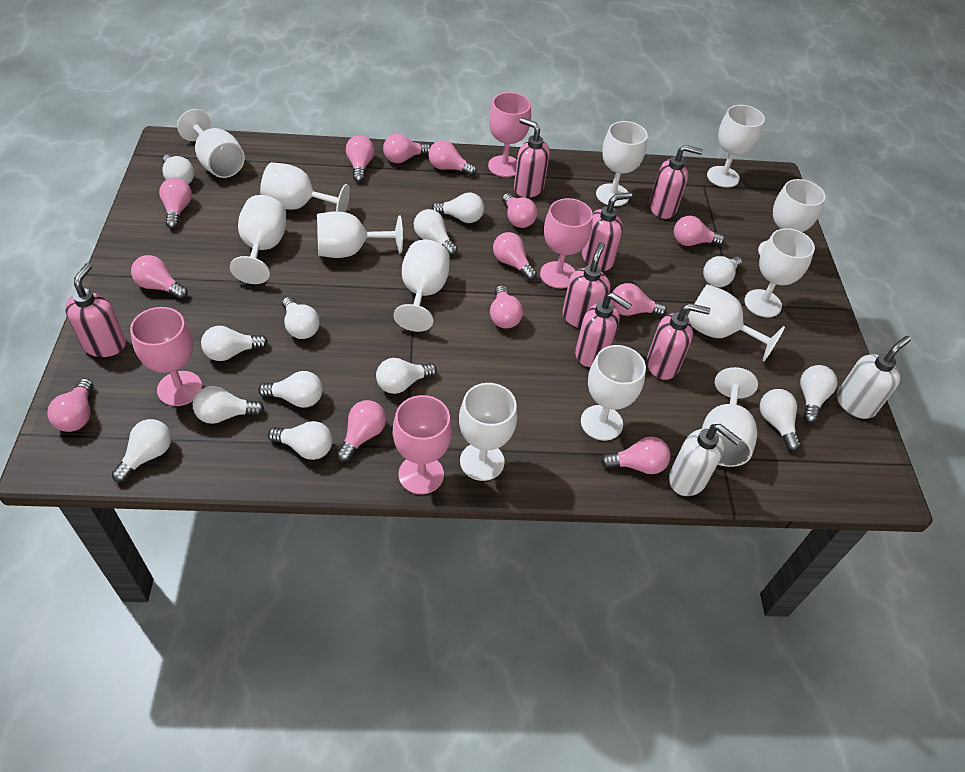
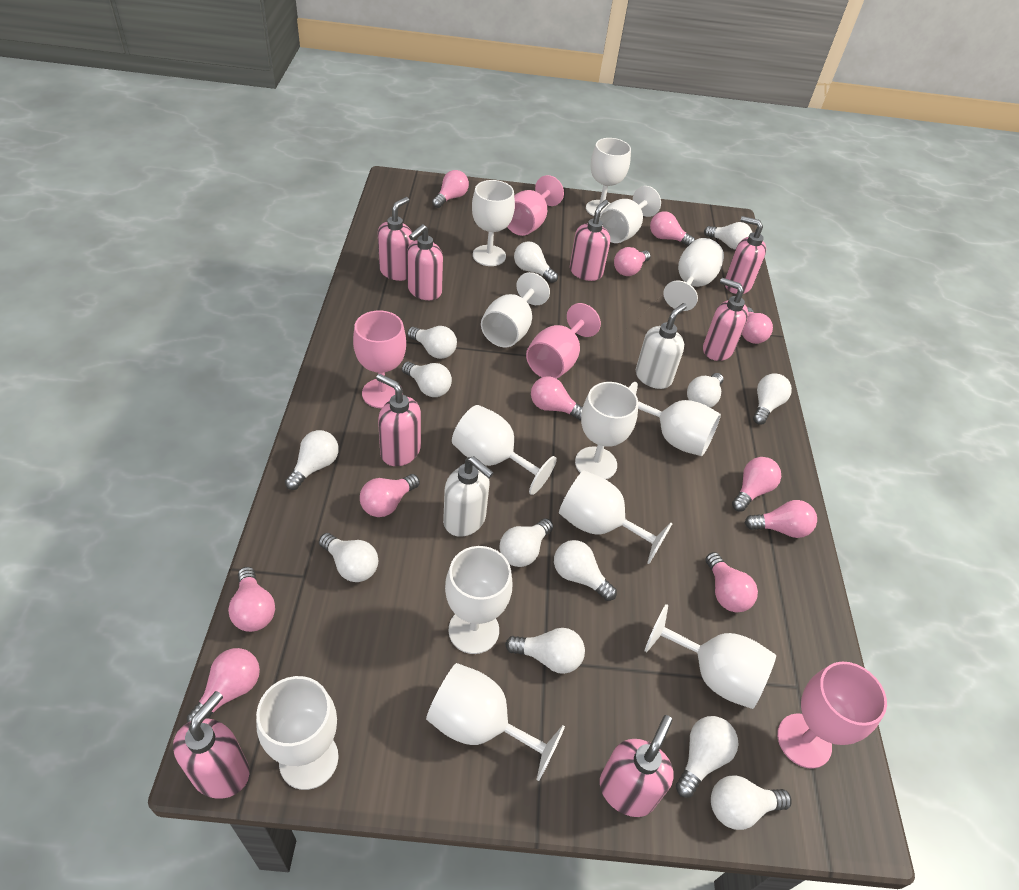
pink light bulb: 13 -> 11
pink soap dispenser: 7 -> 8

